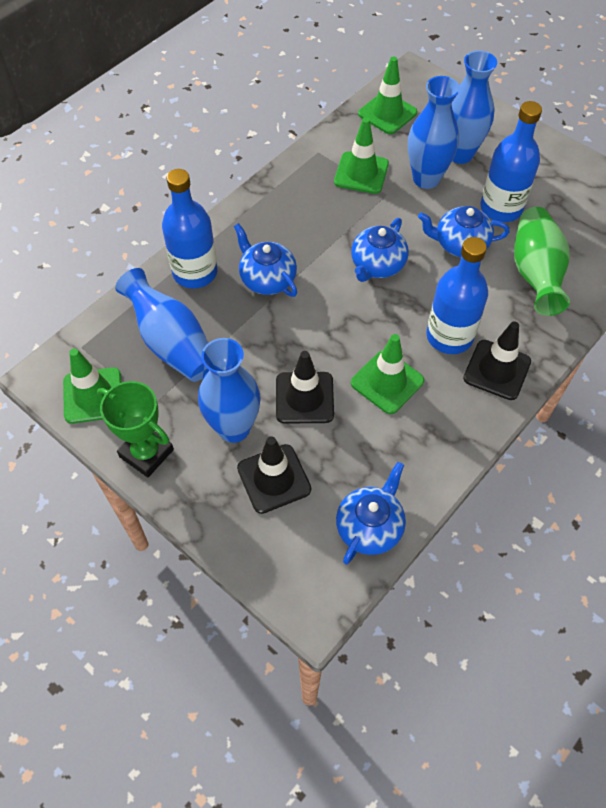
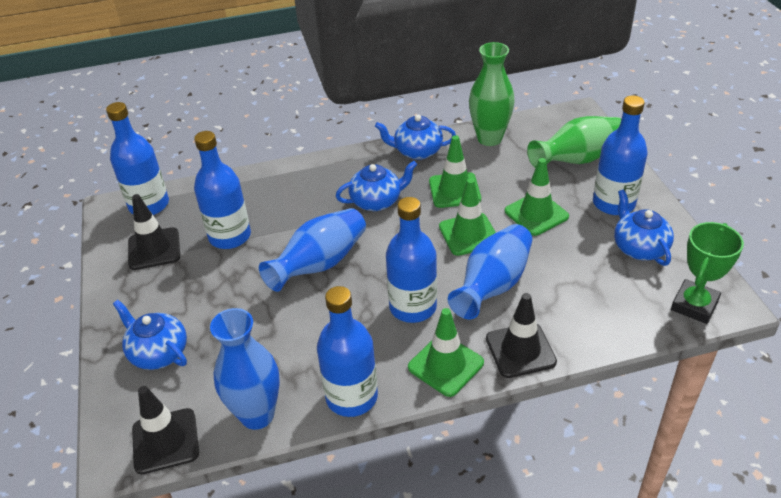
blue bottle: 3 -> 5
blue vase: 4 -> 3
green vase: 1 -> 2

